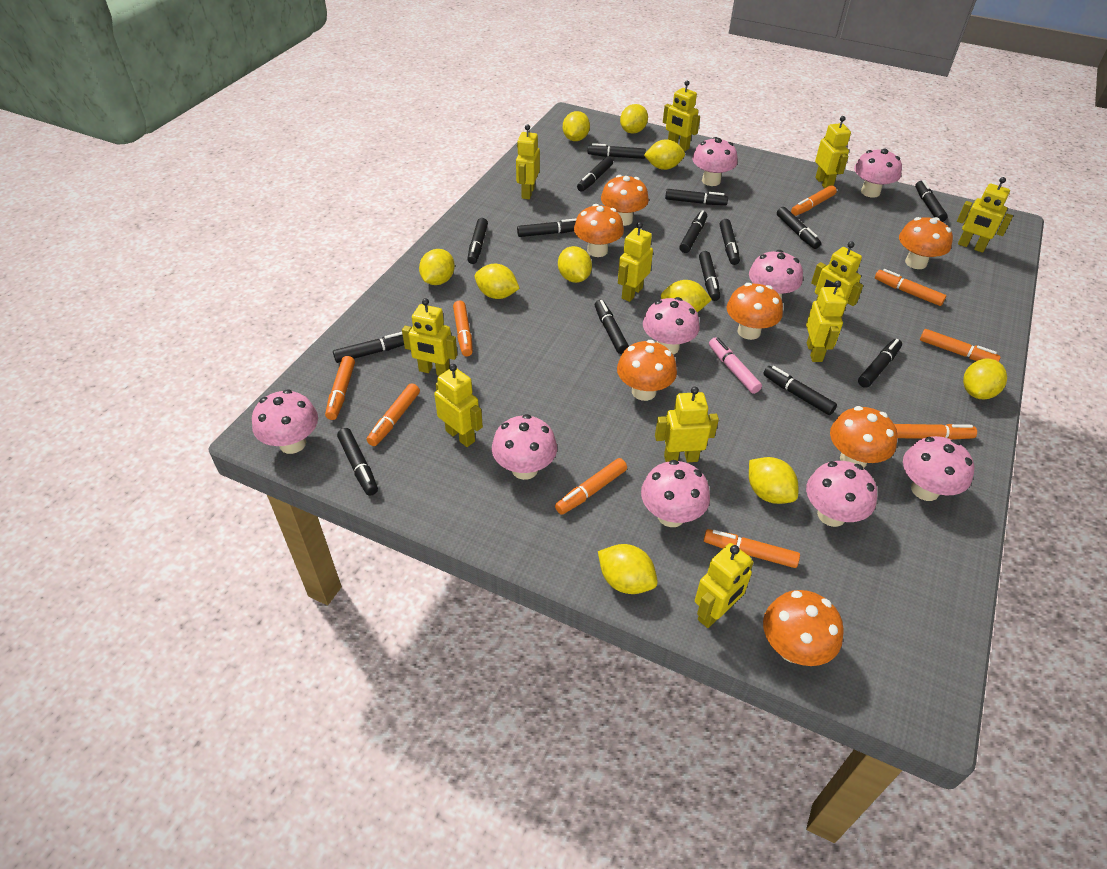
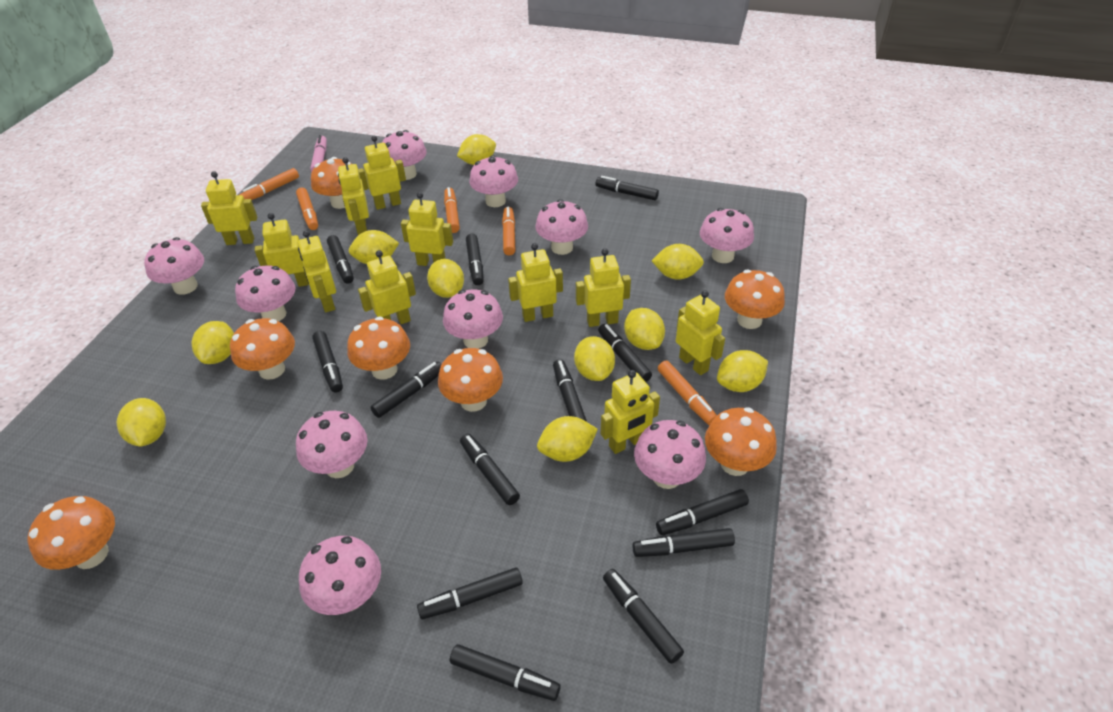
black marker: 15 -> 13
orange marker: 9 -> 5
pink mushroom: 9 -> 10

